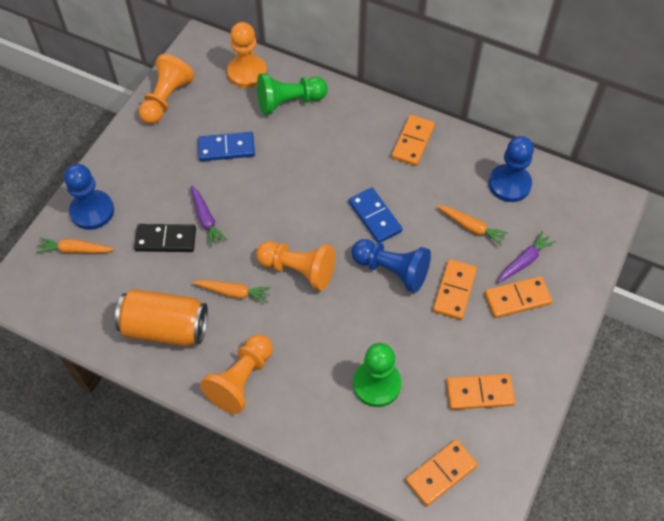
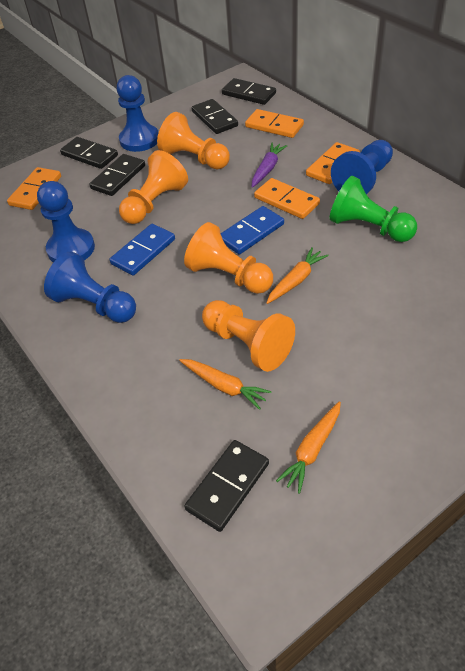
black domino: 1 -> 5
blue pawn: 3 -> 4
green pawn: 2 -> 1
orange can: 1 -> 0
orange domino: 5 -> 4
purple carrot: 2 -> 1

